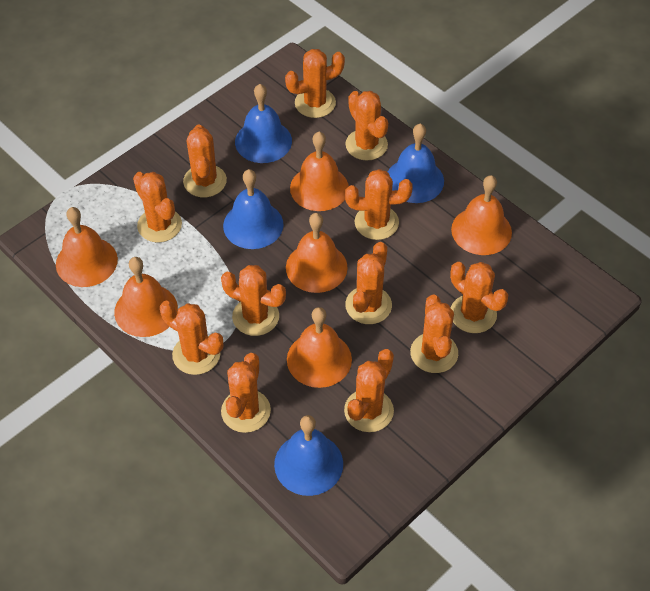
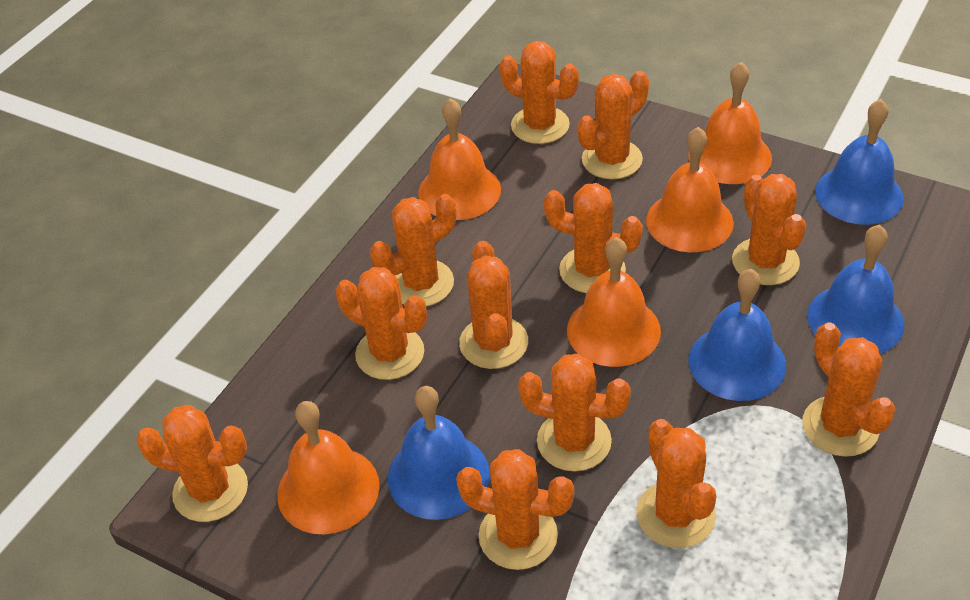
orange bell: 6 -> 5

